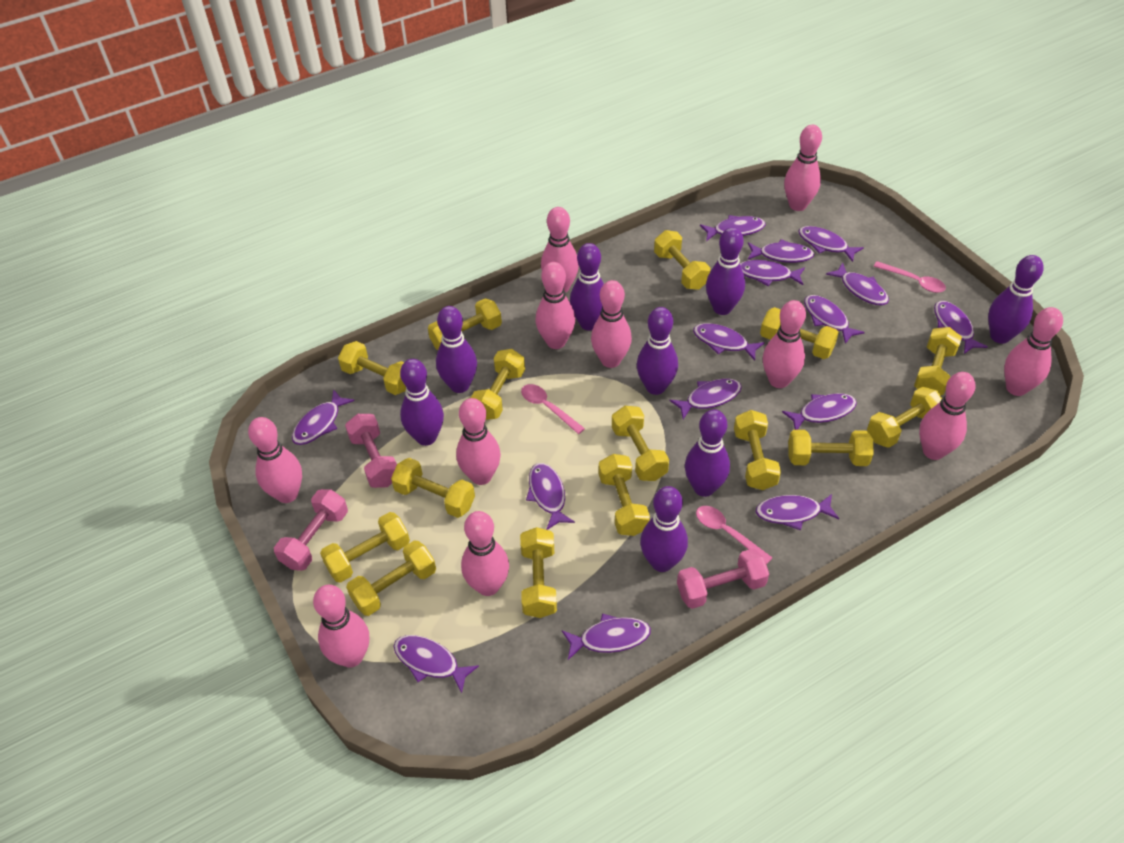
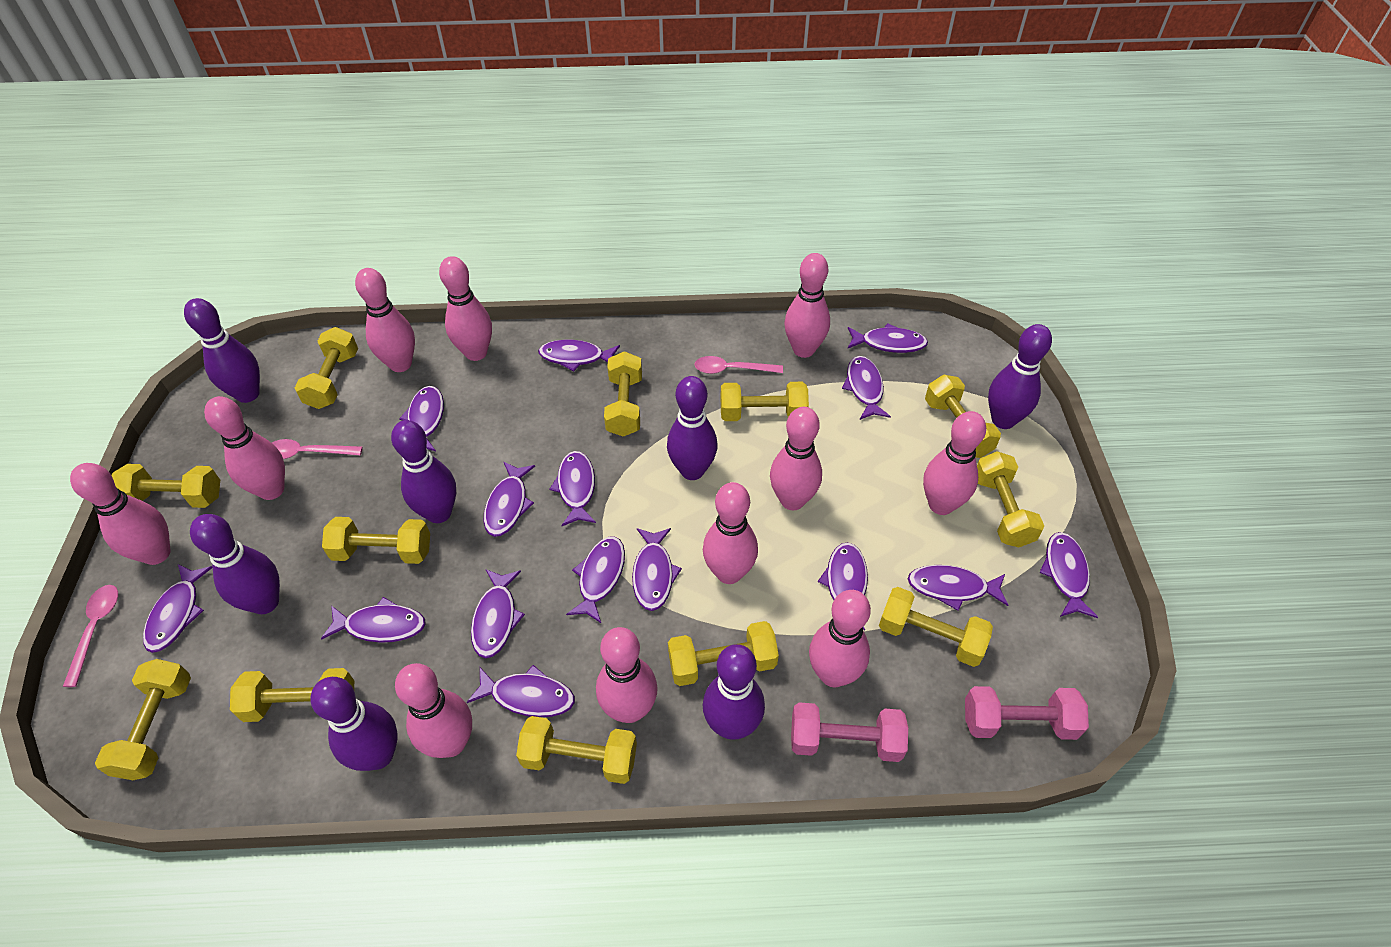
pink dumbbell: 3 -> 2
purple bowling pin: 8 -> 7
yellow dumbbell: 15 -> 12

